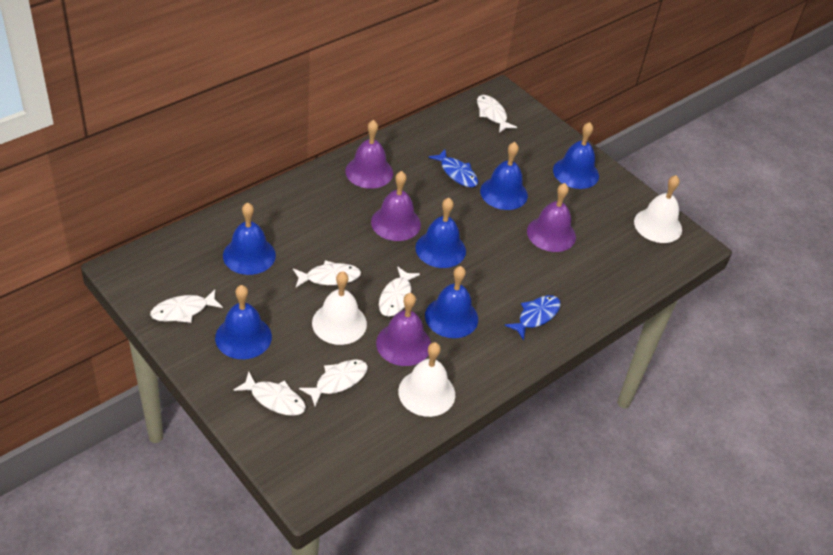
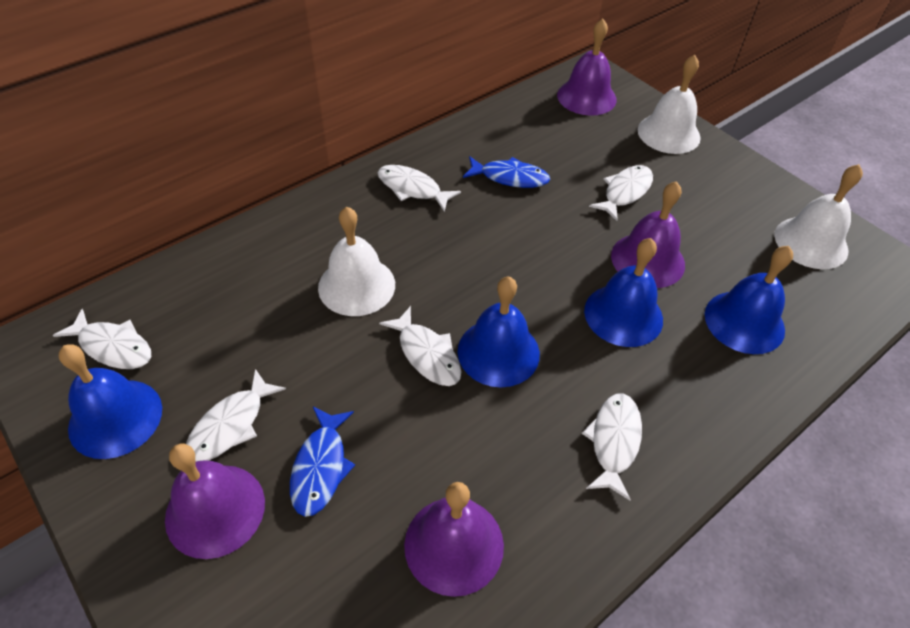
blue bell: 6 -> 4

